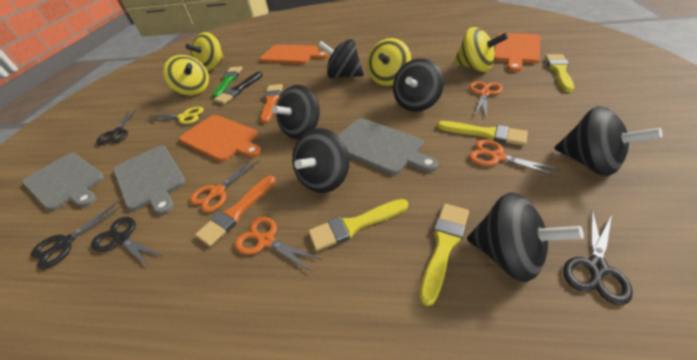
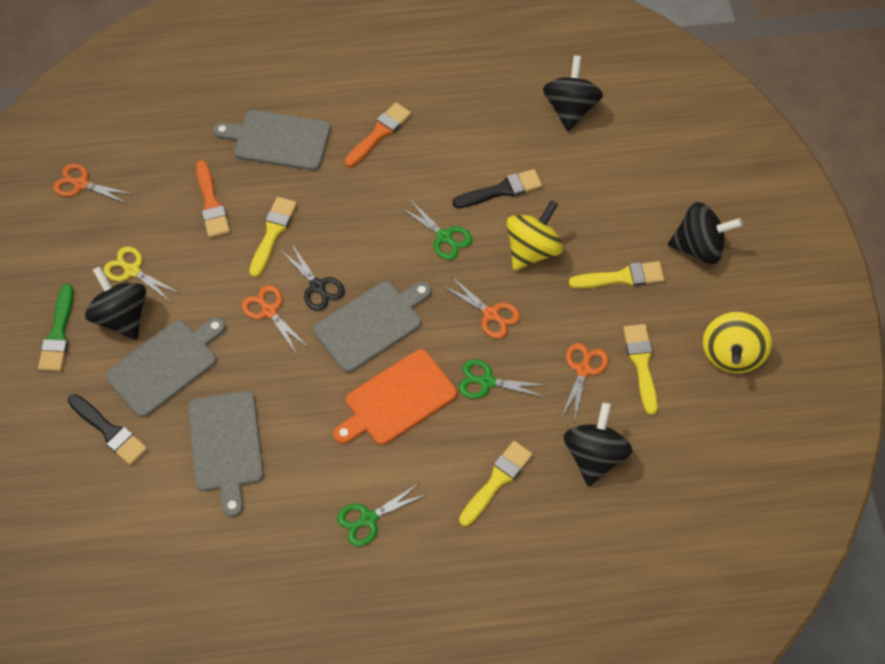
black brush: 1 -> 2
black scissors: 4 -> 1
black spinning top: 6 -> 4
green scissors: 0 -> 3
grey cutting board: 3 -> 4
orange cutting board: 3 -> 1
yellow spinning top: 4 -> 2

